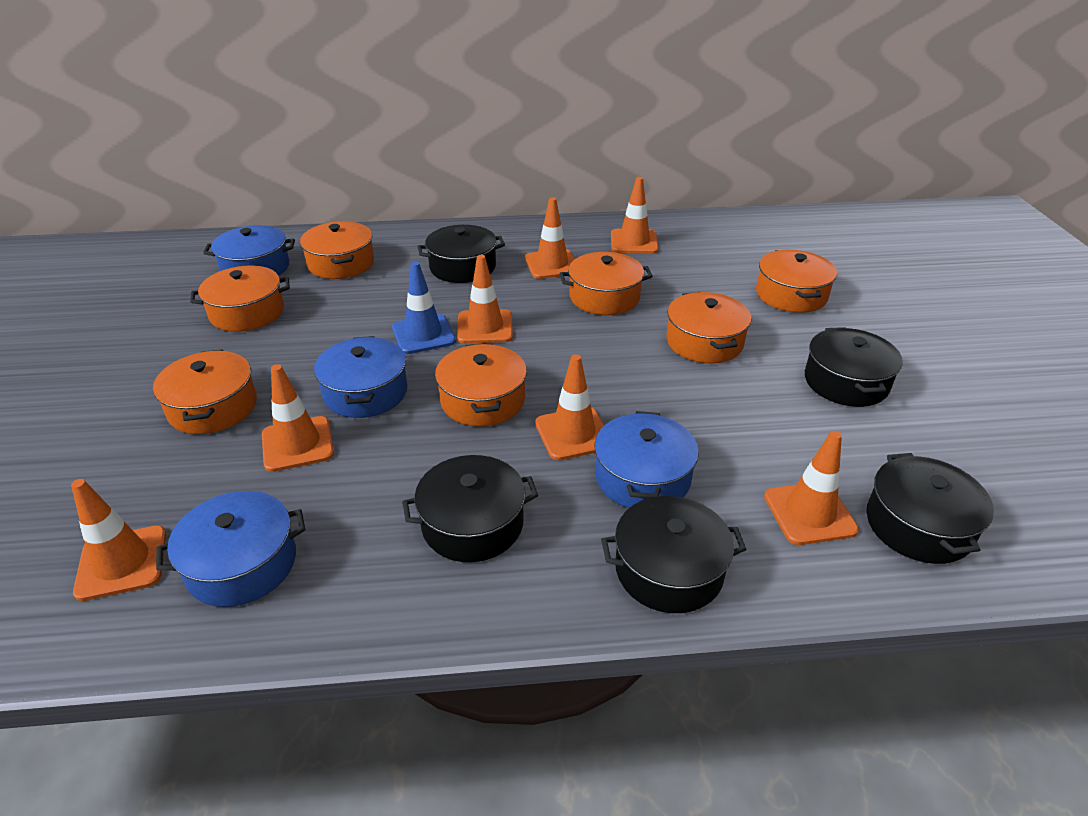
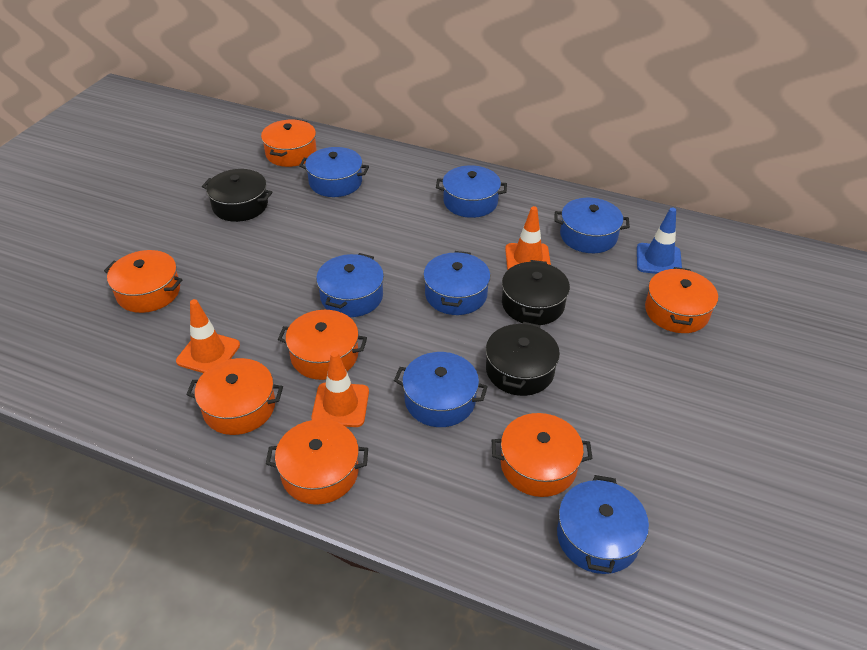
black pot: 5 -> 3
blue pot: 4 -> 7
orange traffic cone: 7 -> 3

